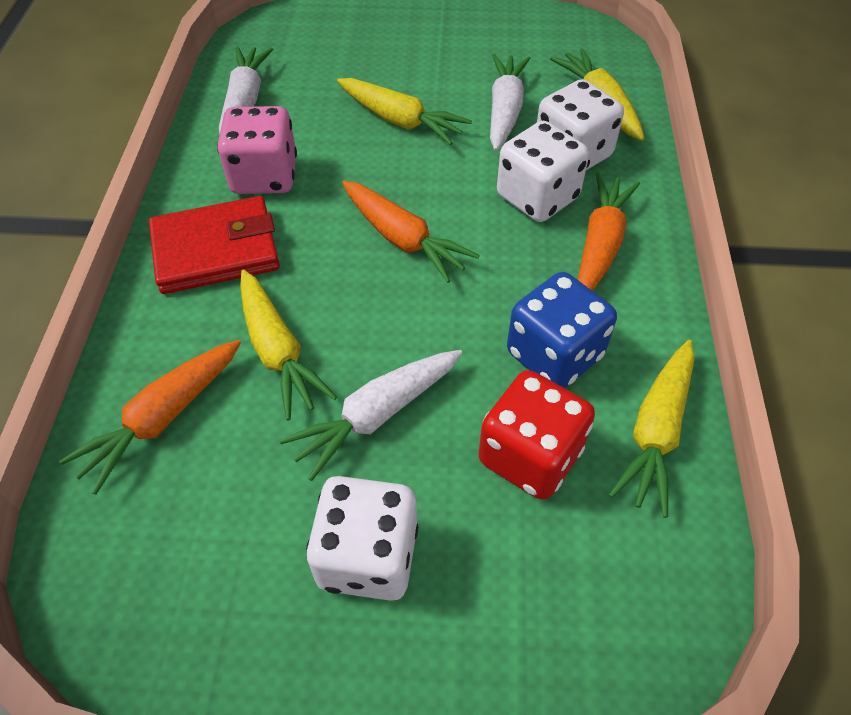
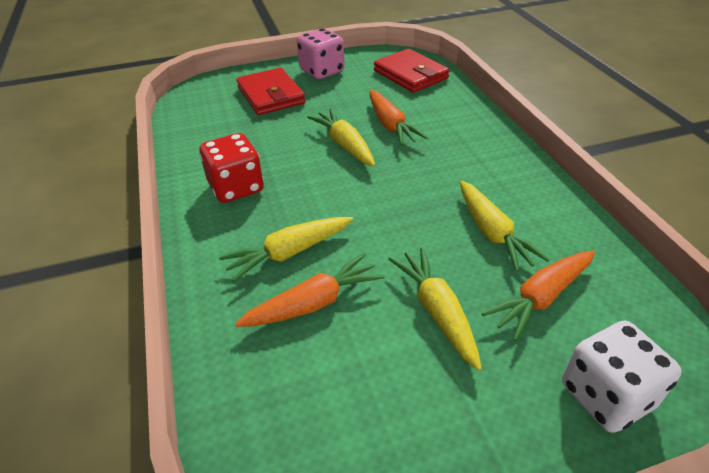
blue dice: 1 -> 0
red wallet: 1 -> 2
white carrot: 3 -> 0
white dice: 3 -> 1

